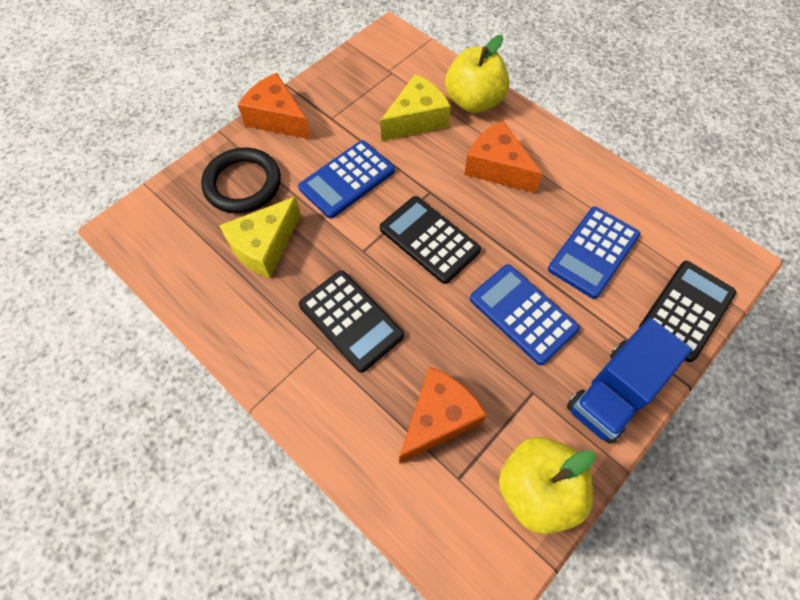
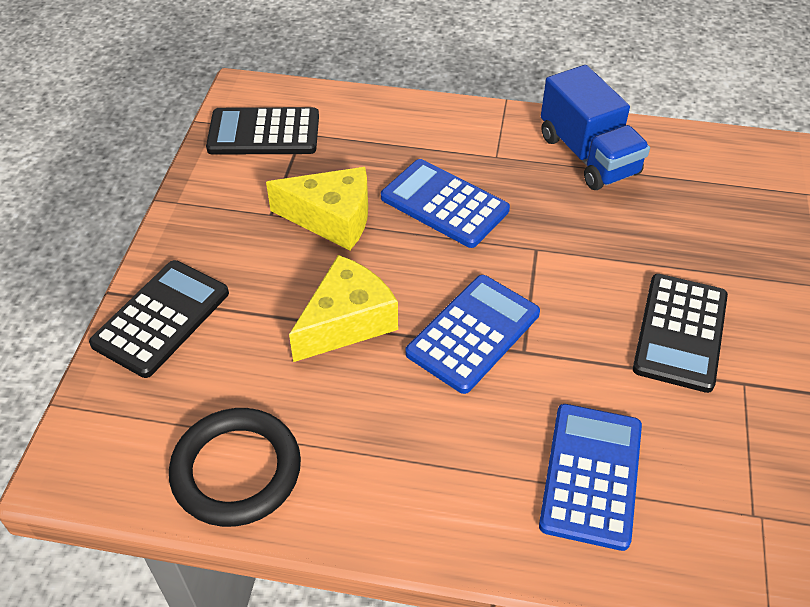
orange cheese: 3 -> 0
yellow apple: 2 -> 0

